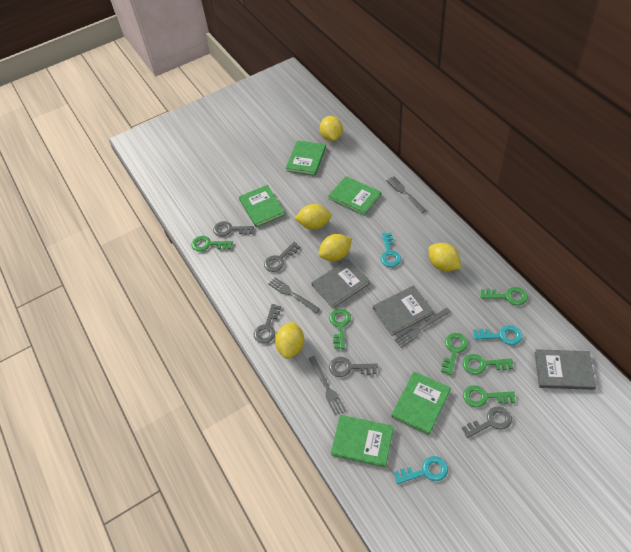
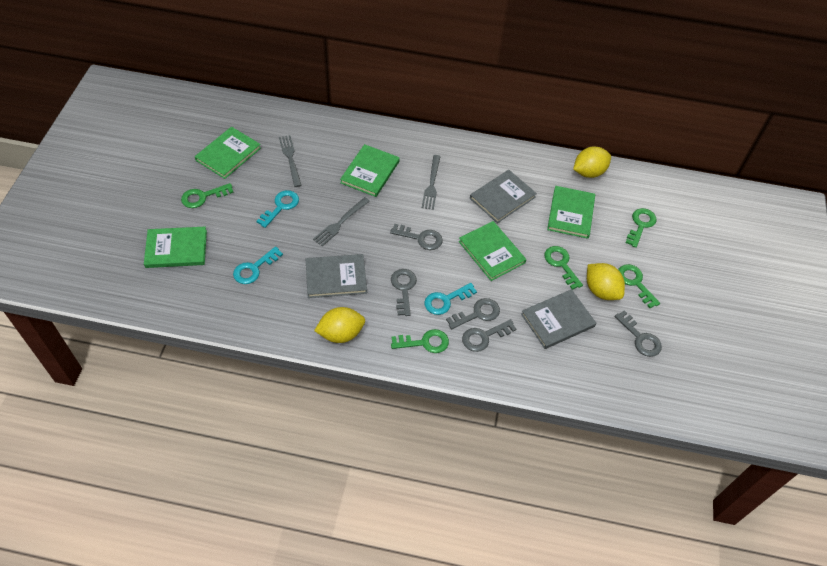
green key: 6 -> 5
grey fork: 4 -> 3
yellow lemon: 5 -> 3

